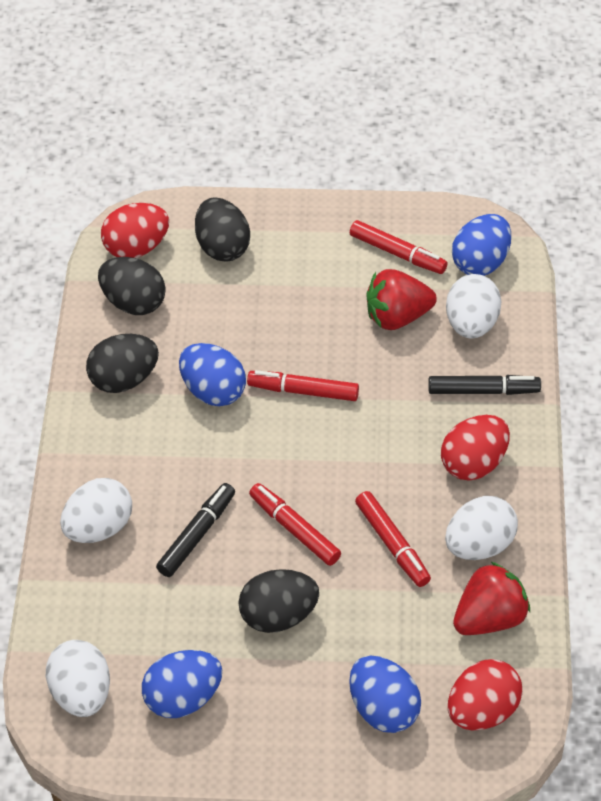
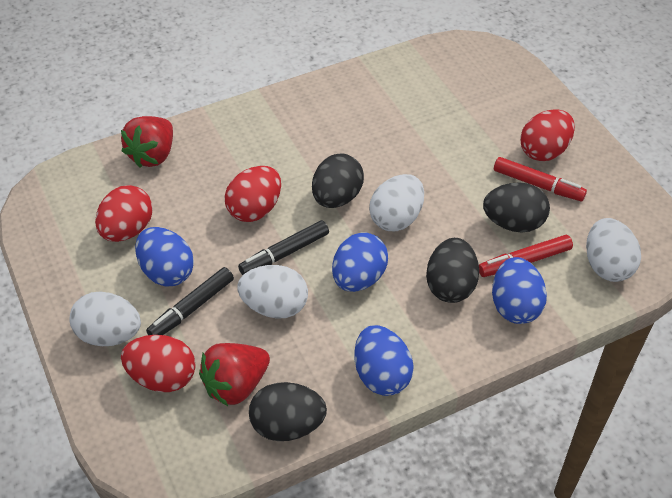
red egg: 3 -> 4
red marker: 4 -> 2

